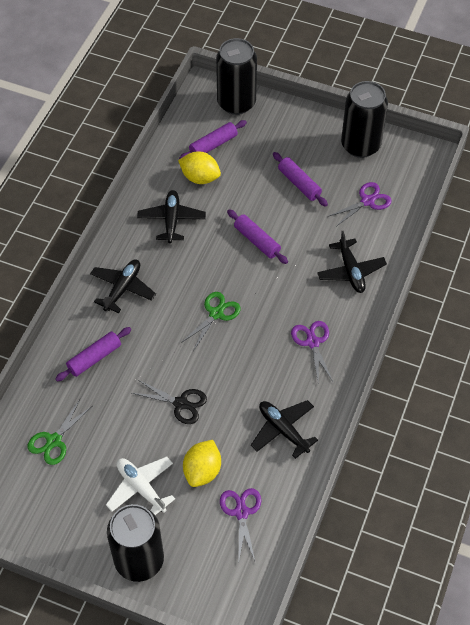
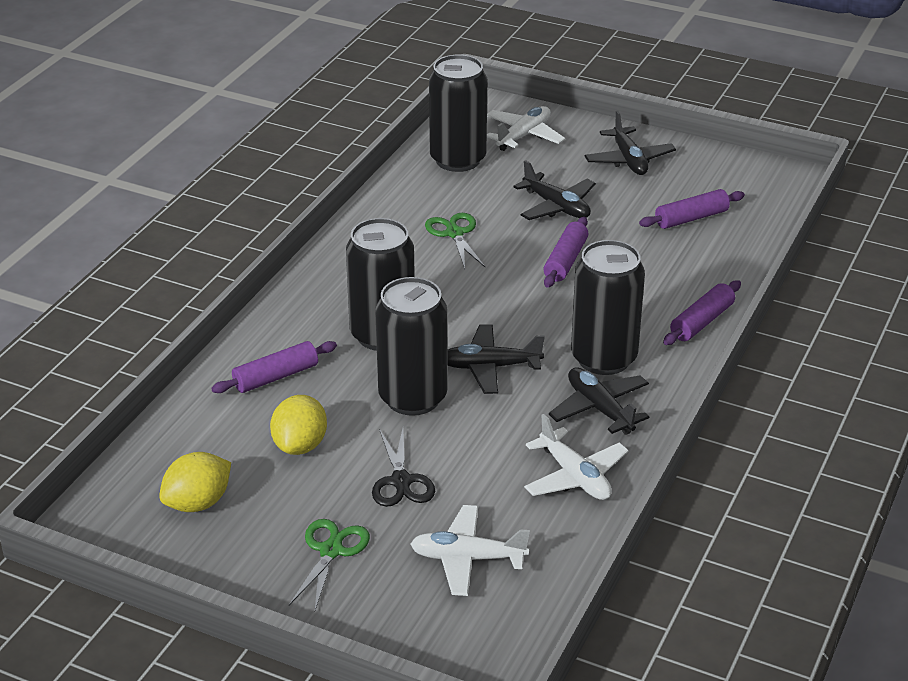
black can: 3 -> 4
purple scissors: 3 -> 0
white plane: 1 -> 3

